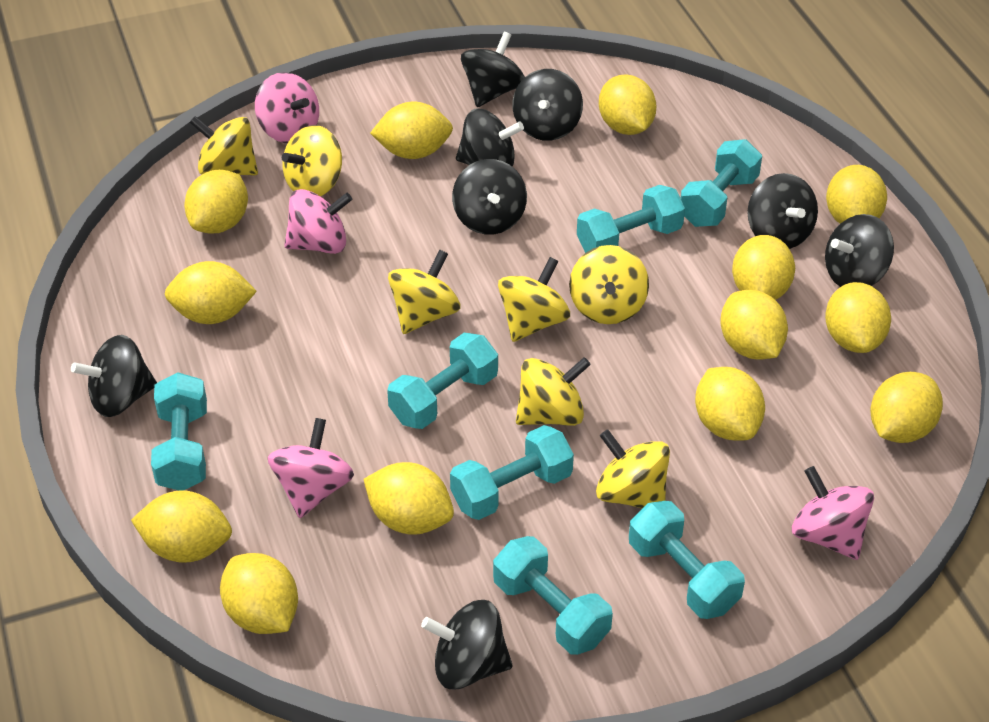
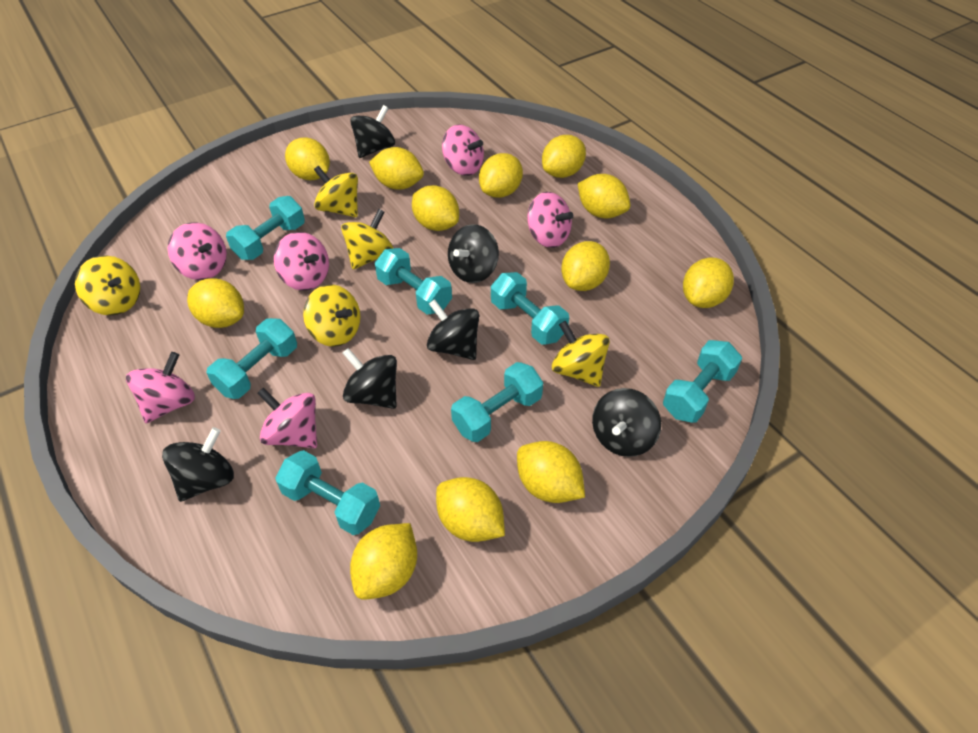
black spinning top: 8 -> 6
pink spinning top: 4 -> 6
yellow lemon: 13 -> 12
yellow spinning top: 7 -> 5

